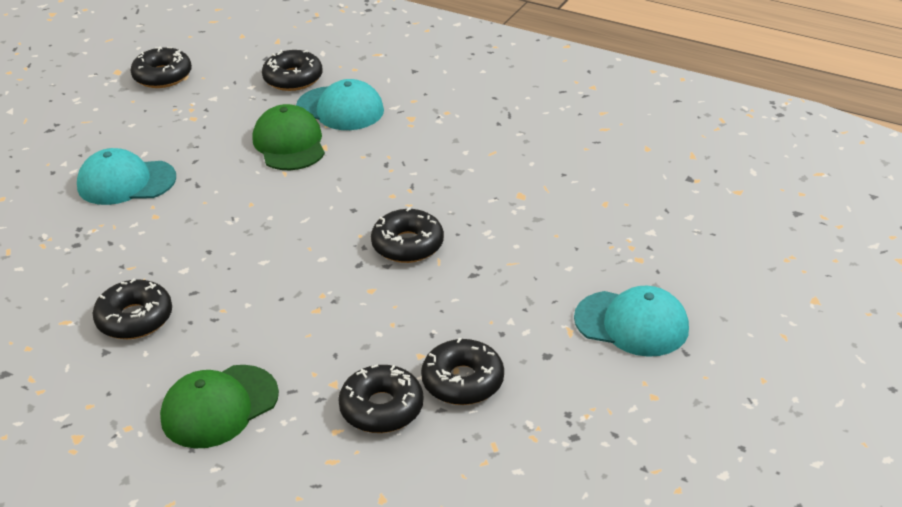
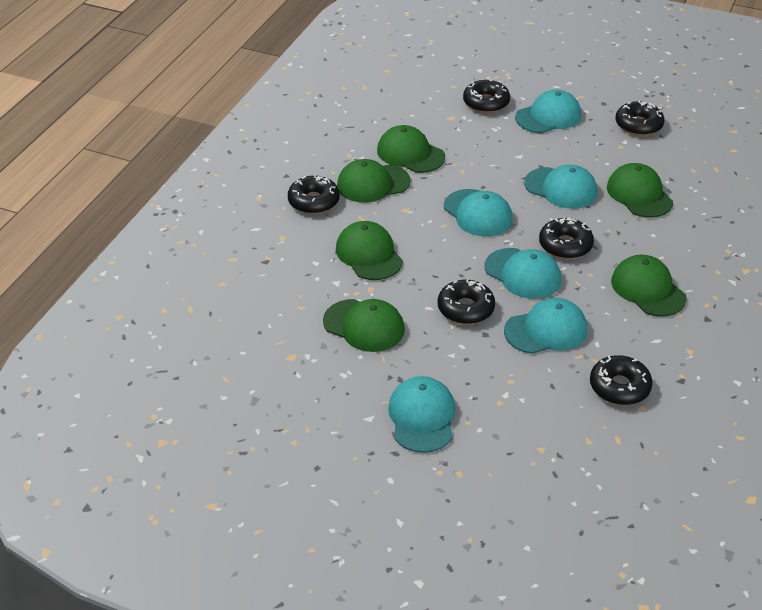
green cap: 2 -> 6
turquoise cap: 3 -> 6

